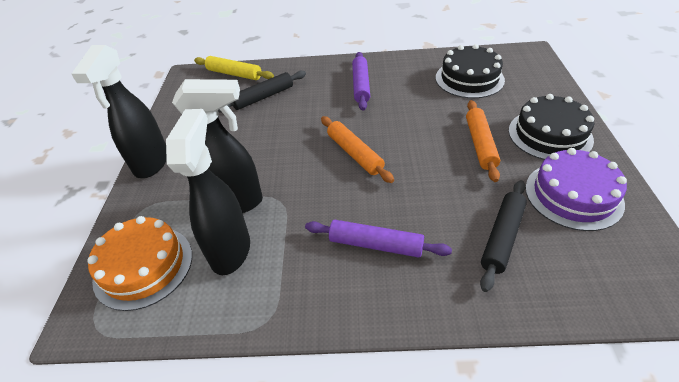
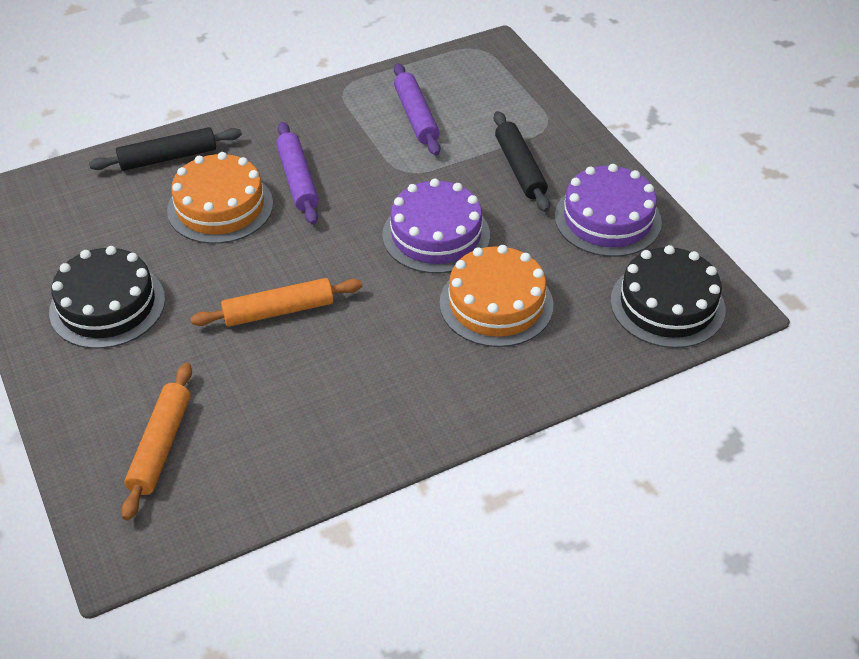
black spray bottle: 3 -> 0
orange cake: 1 -> 2
purple cake: 1 -> 2
yellow rolling pin: 1 -> 0

